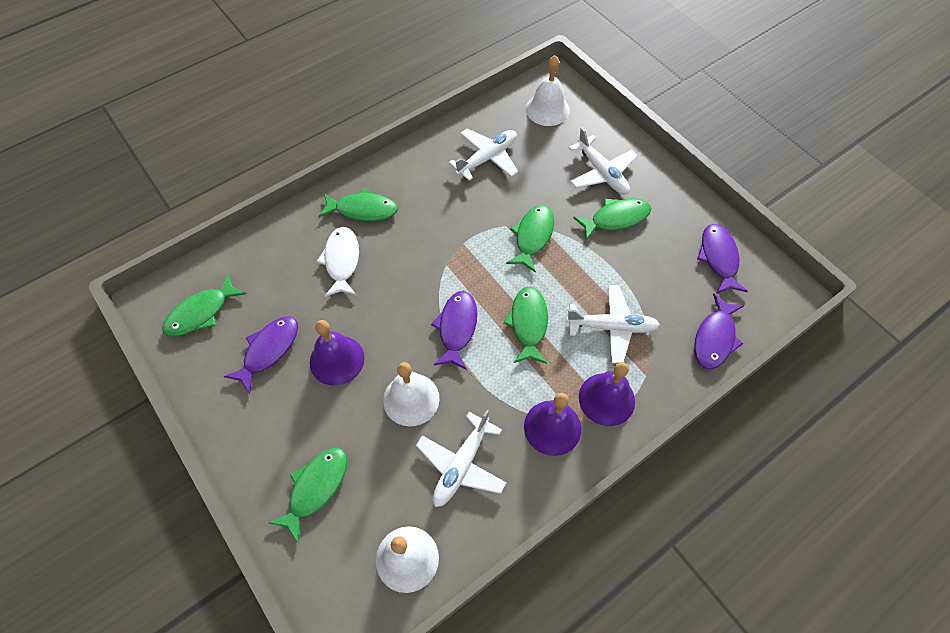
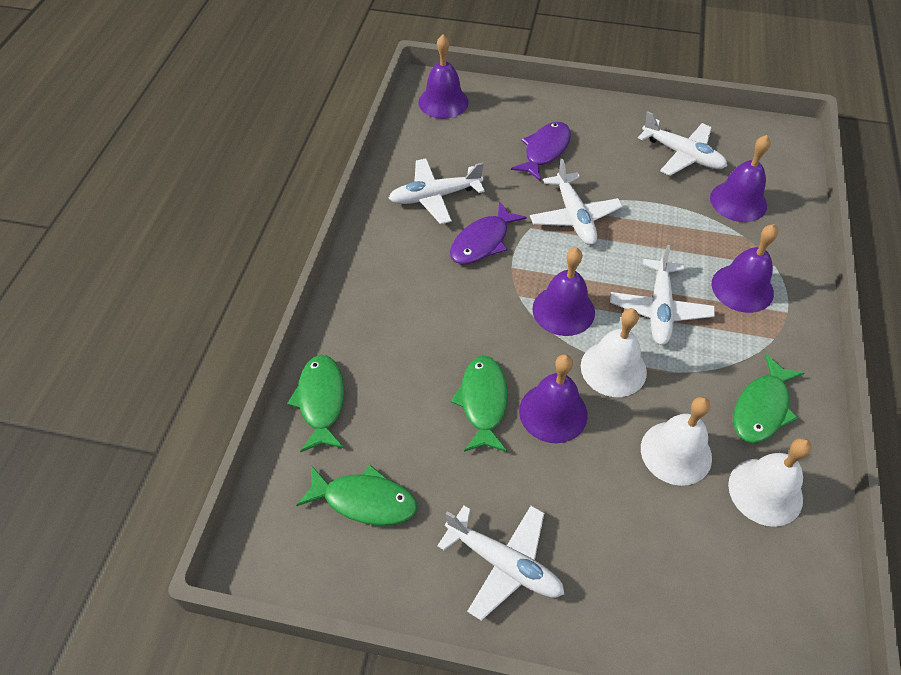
green fish: 6 -> 4
purple bell: 3 -> 5
purple fish: 4 -> 2
white fish: 1 -> 0
white plane: 4 -> 5

